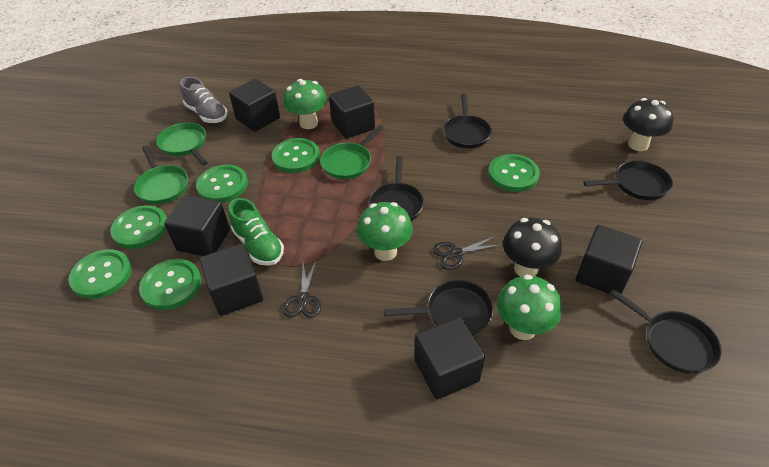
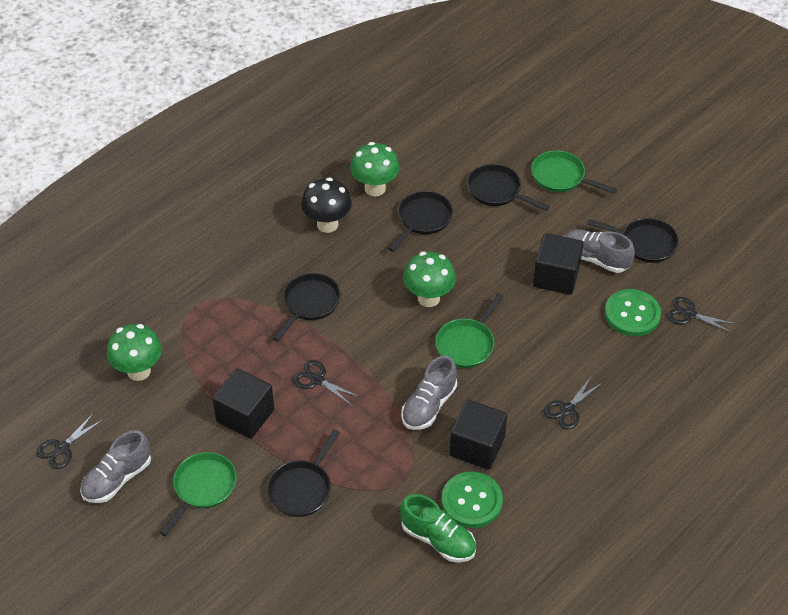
black cube: 6 -> 3
black mushroom: 2 -> 1
black scissors: 2 -> 4
green button: 6 -> 2
grey shoe: 1 -> 3

